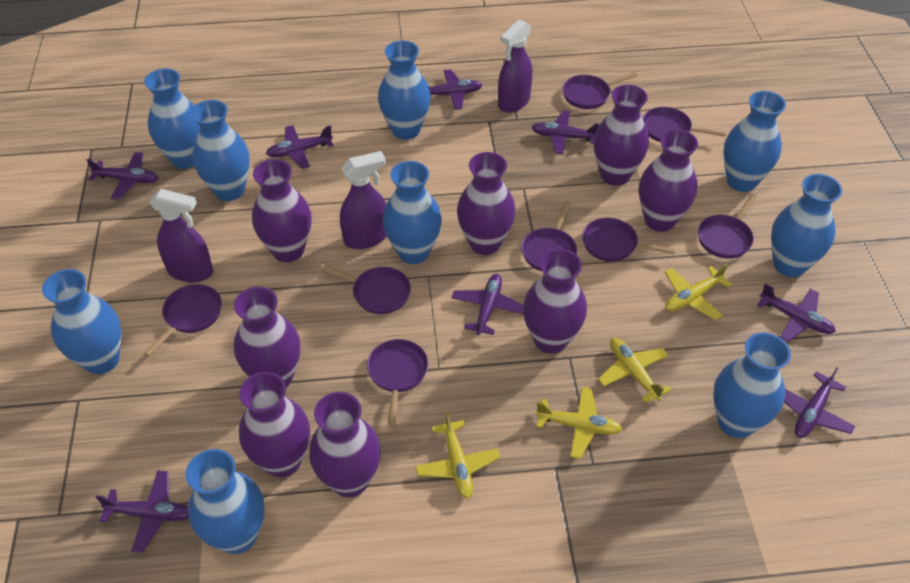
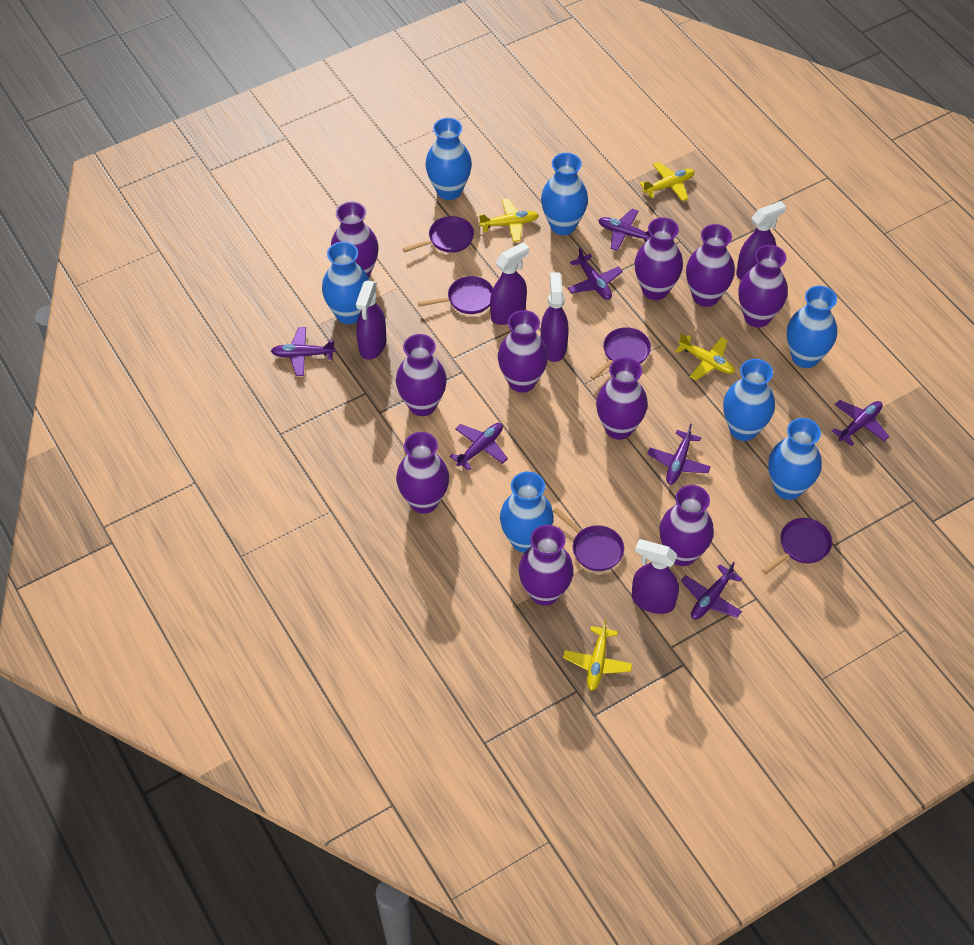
blue vase: 9 -> 7
purple pan: 8 -> 5
purple plane: 8 -> 7
purple spray bottle: 3 -> 5
purple vase: 8 -> 10

